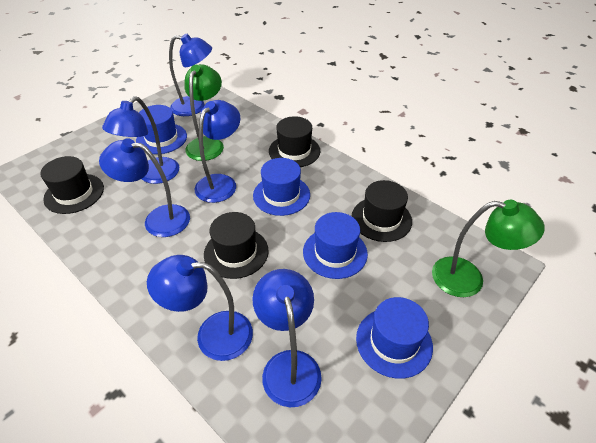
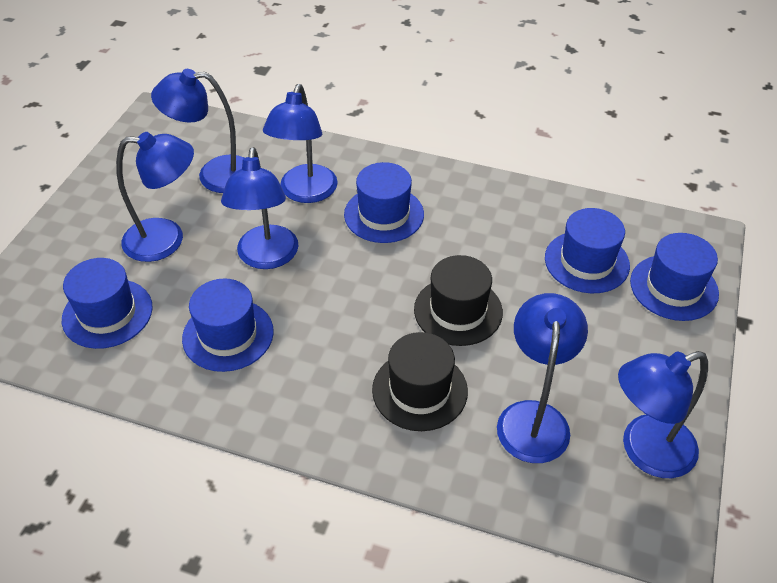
black hat: 4 -> 2
blue hat: 4 -> 5
green lamp: 2 -> 0

